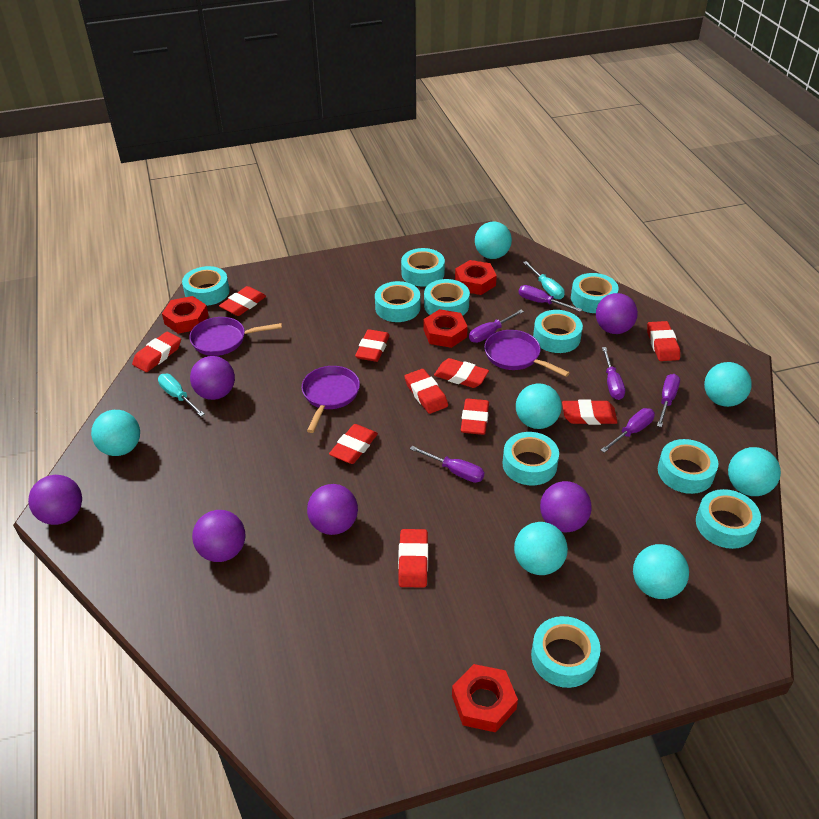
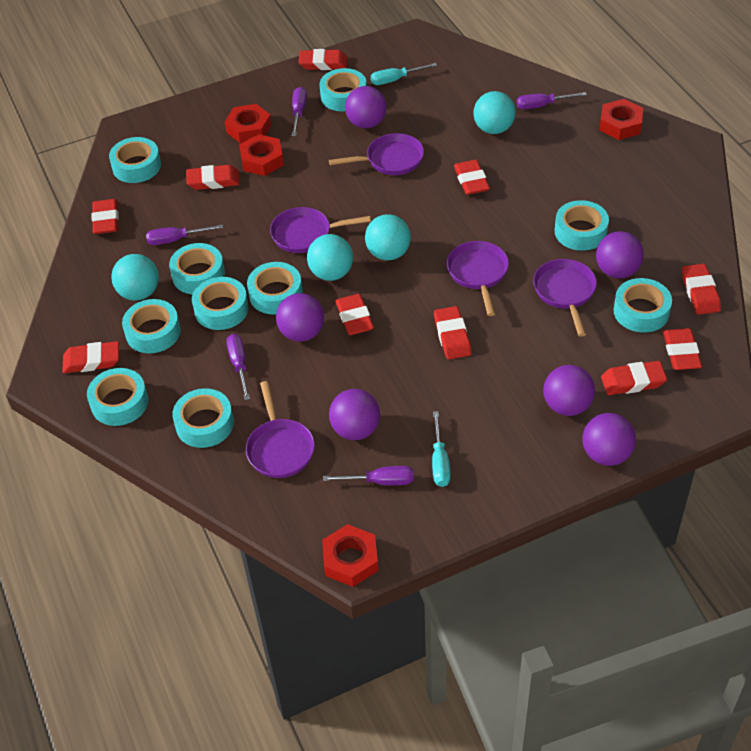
purple pan: 3 -> 5
purple screwdriver: 6 -> 5
turquoise ball: 7 -> 4

